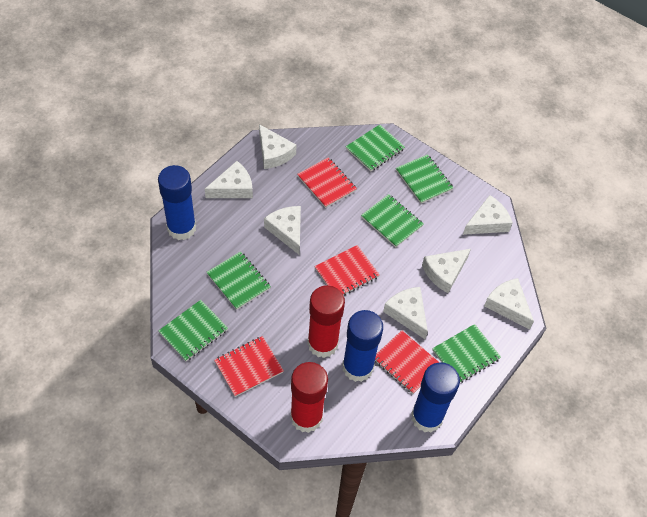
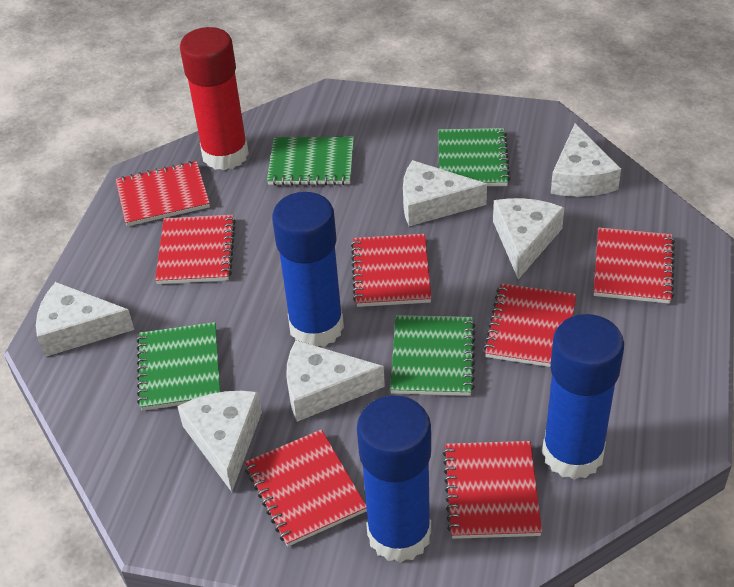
green notebook: 6 -> 4
red glue stick: 2 -> 1
red notebook: 4 -> 7
white cheese: 7 -> 6

